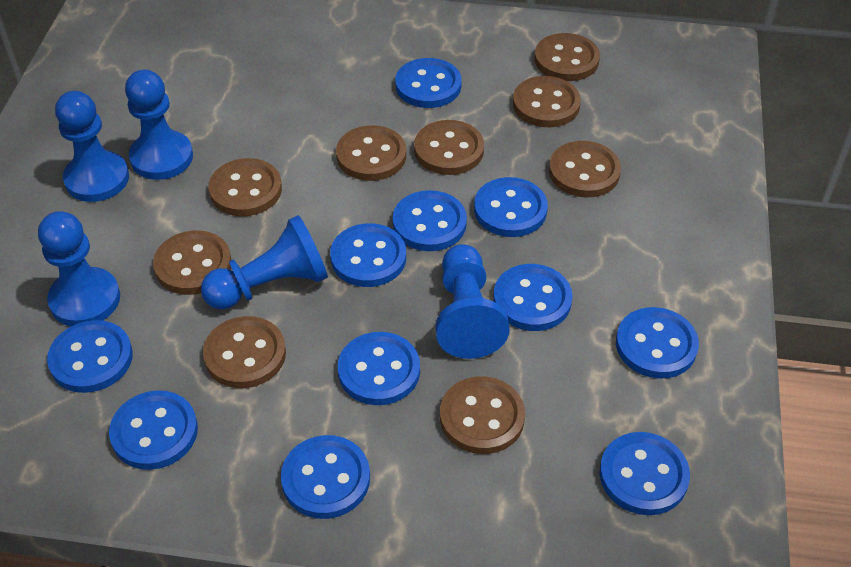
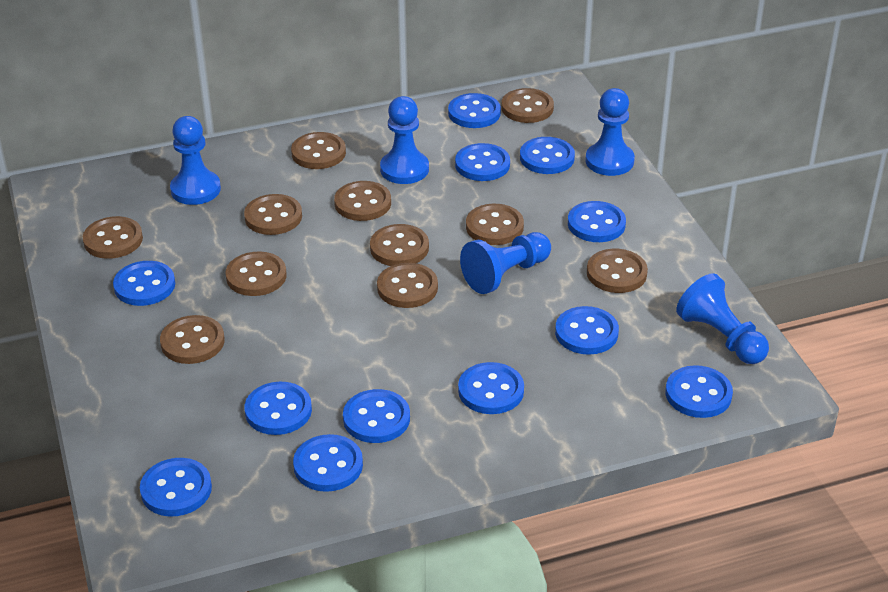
blue button: 11 -> 12
brown button: 9 -> 11

